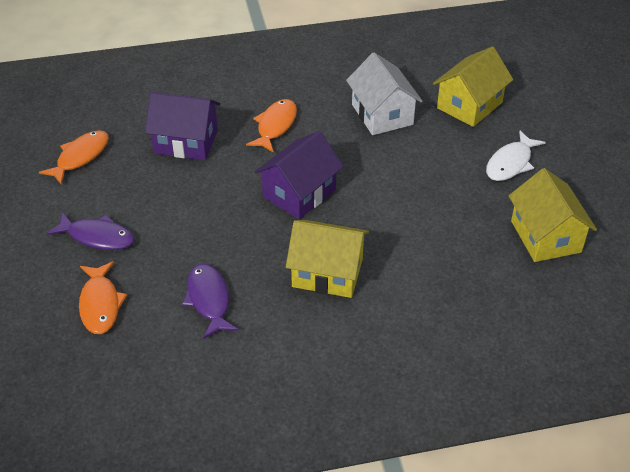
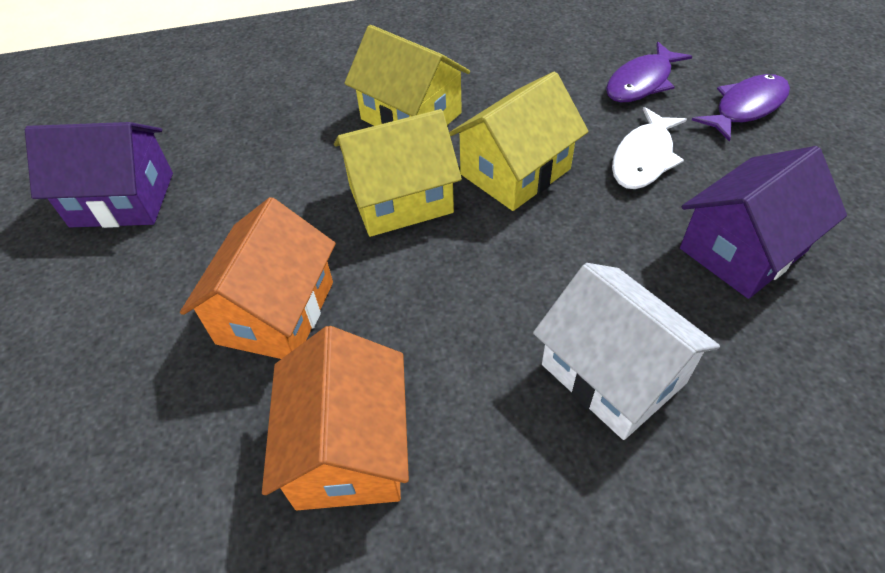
orange fish: 3 -> 0
orange house: 0 -> 2

